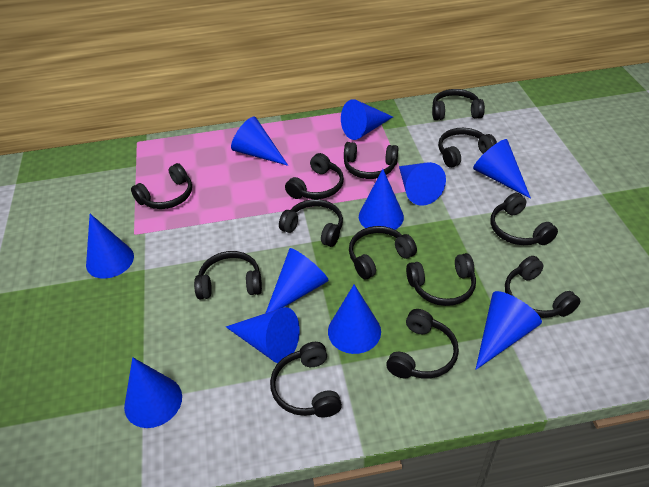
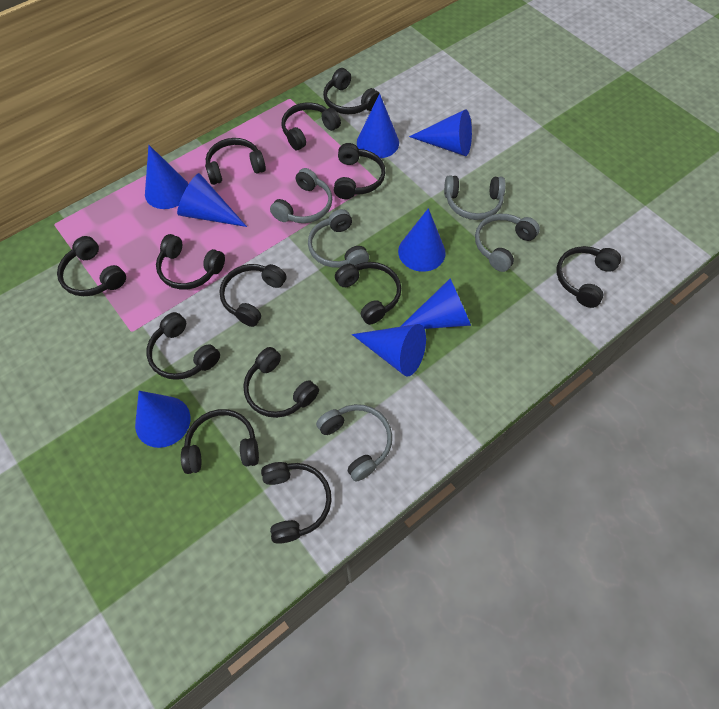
blue cone: 11 -> 8
grey headphones: 0 -> 5

